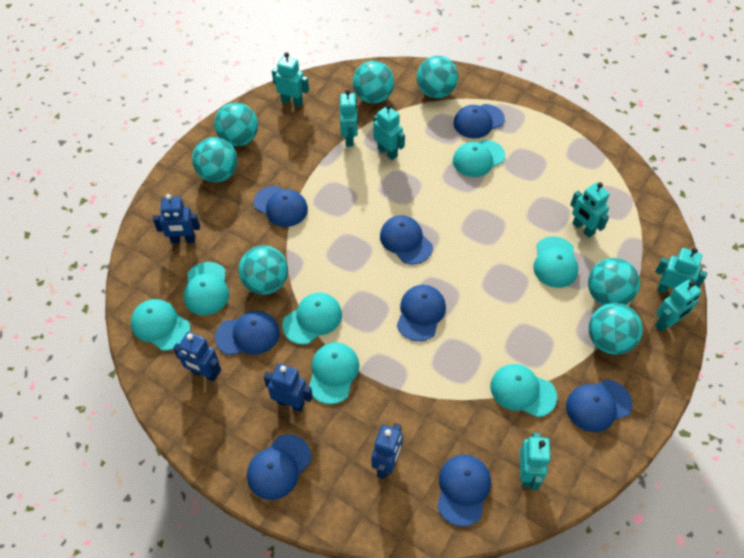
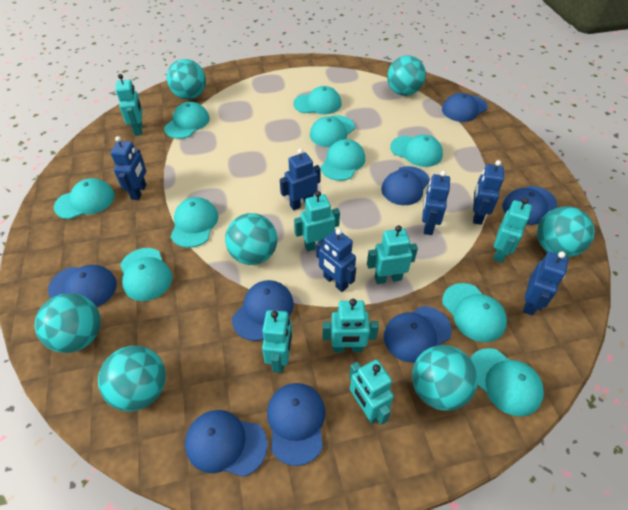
blue robot: 4 -> 6
turquoise cap: 7 -> 10

